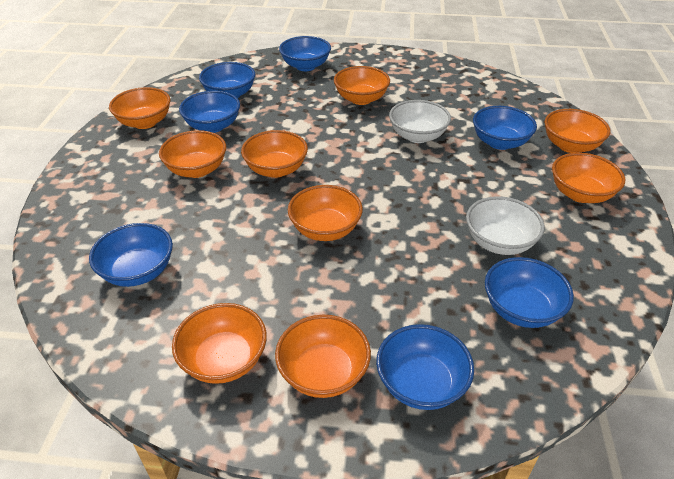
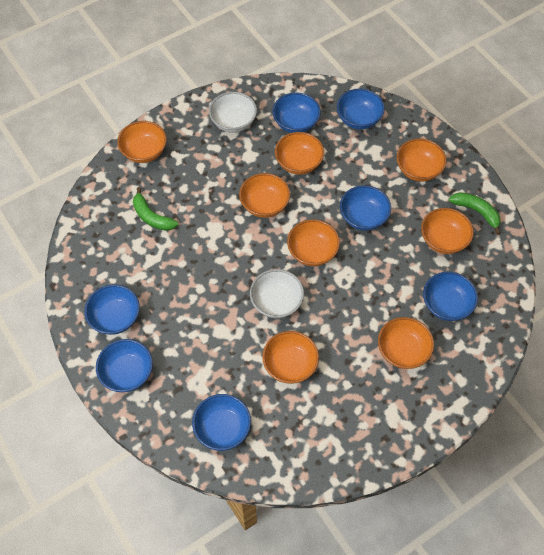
green banana: 0 -> 2
orange bowl: 9 -> 8

